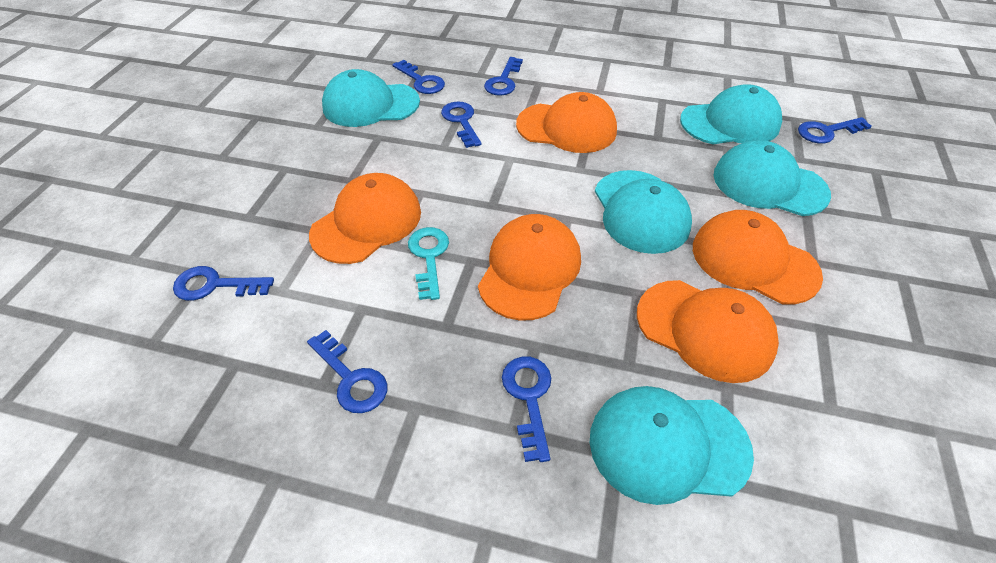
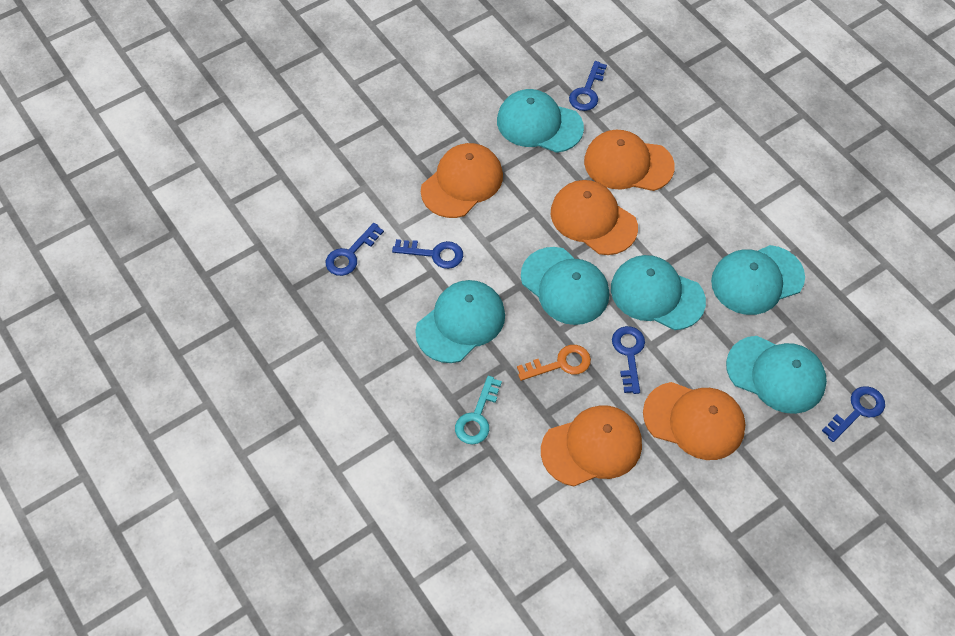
blue key: 7 -> 5
orange key: 0 -> 1
turquoise cap: 5 -> 6

